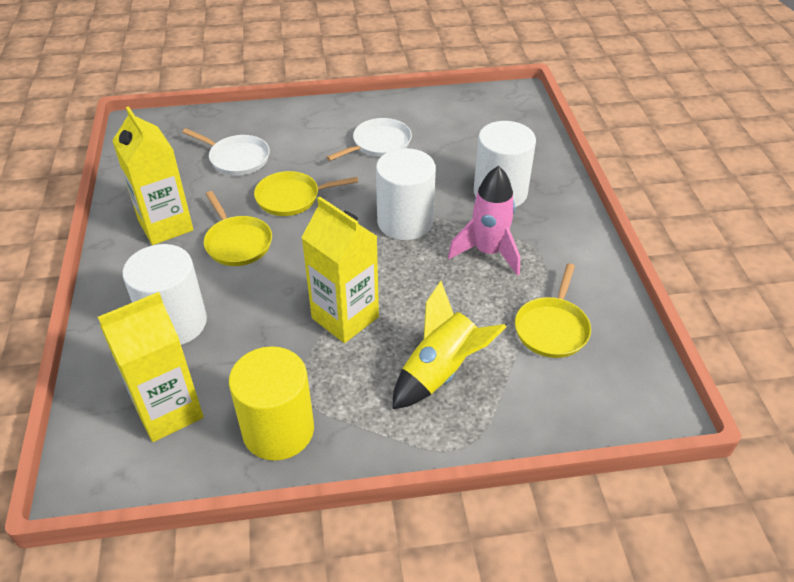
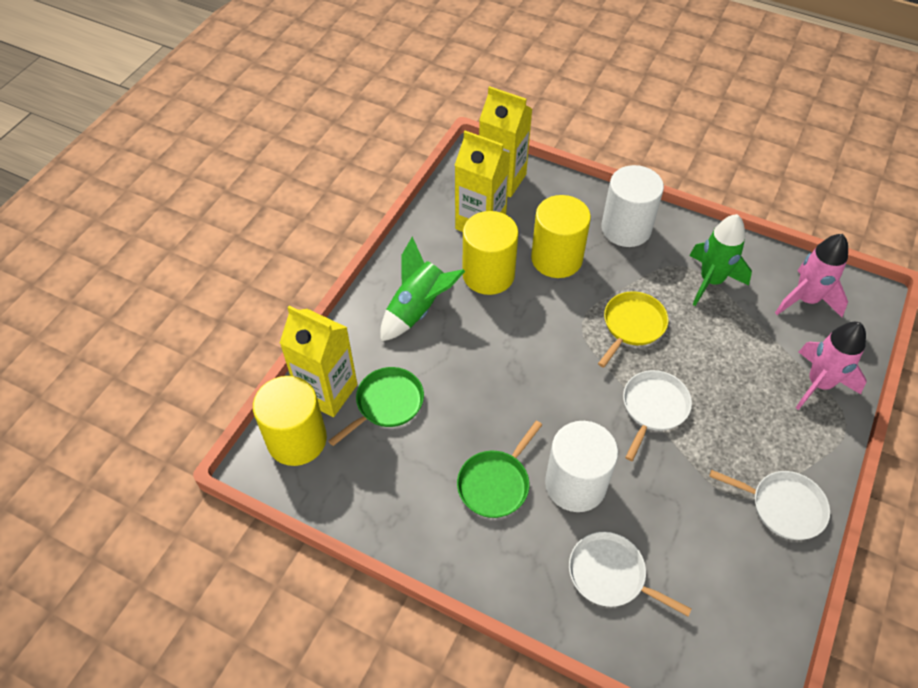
green pan: 0 -> 2
green rocket: 0 -> 2
pink rocket: 1 -> 2
white cylinder: 3 -> 2
white pan: 2 -> 3
yellow cylinder: 1 -> 3
yellow pan: 3 -> 1
yellow rocket: 1 -> 0

